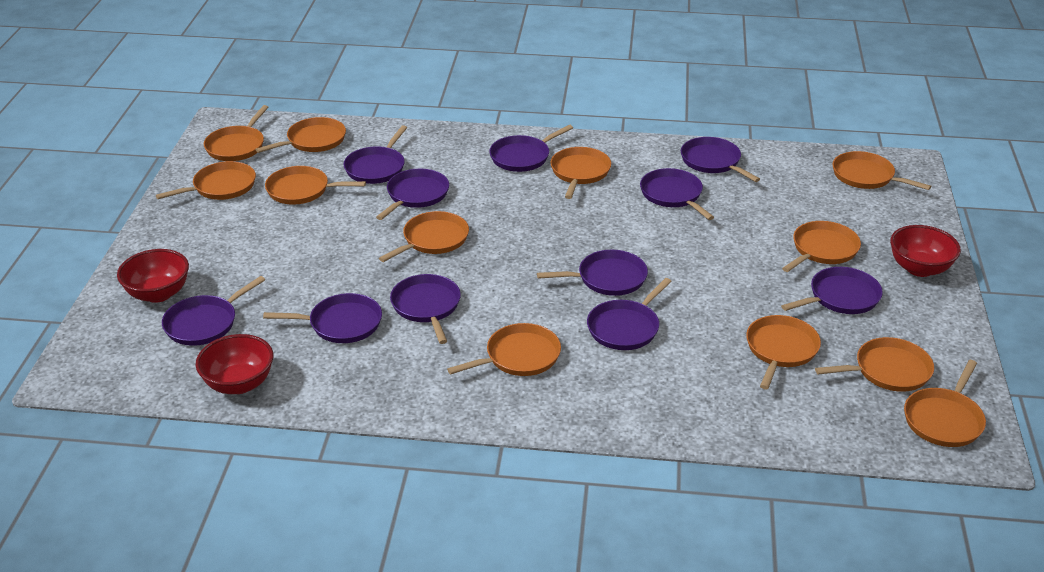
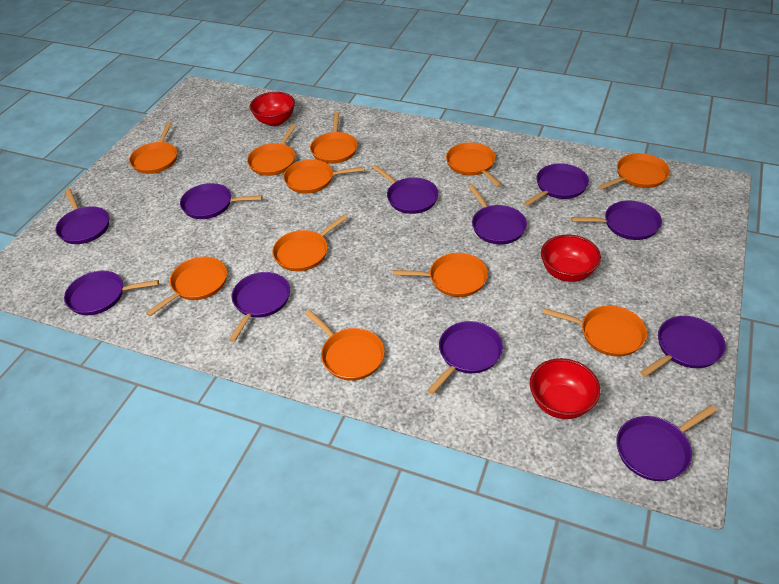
orange pan: 12 -> 11

